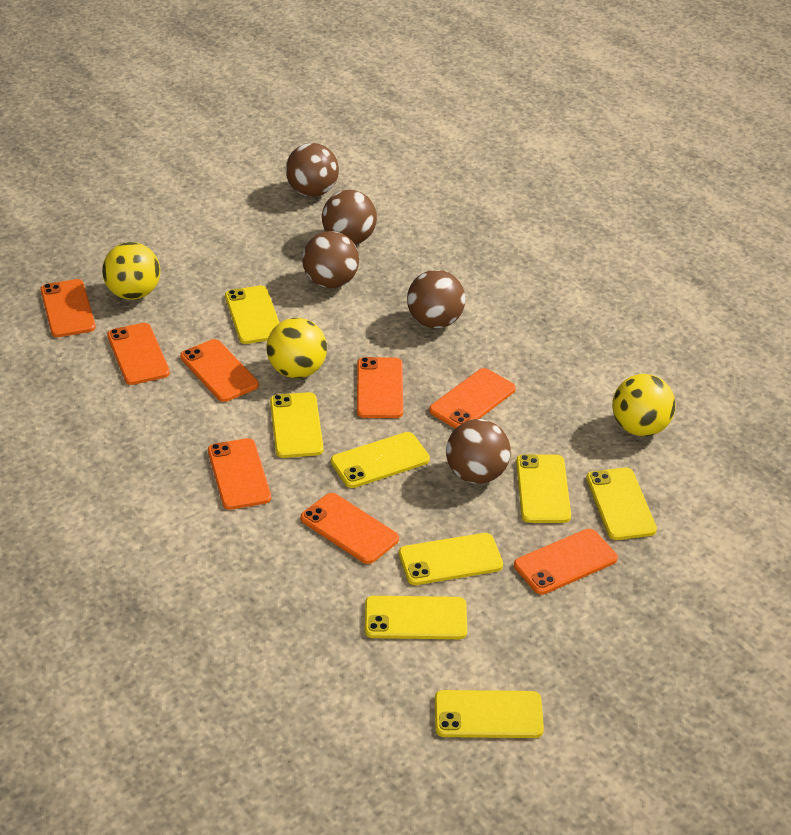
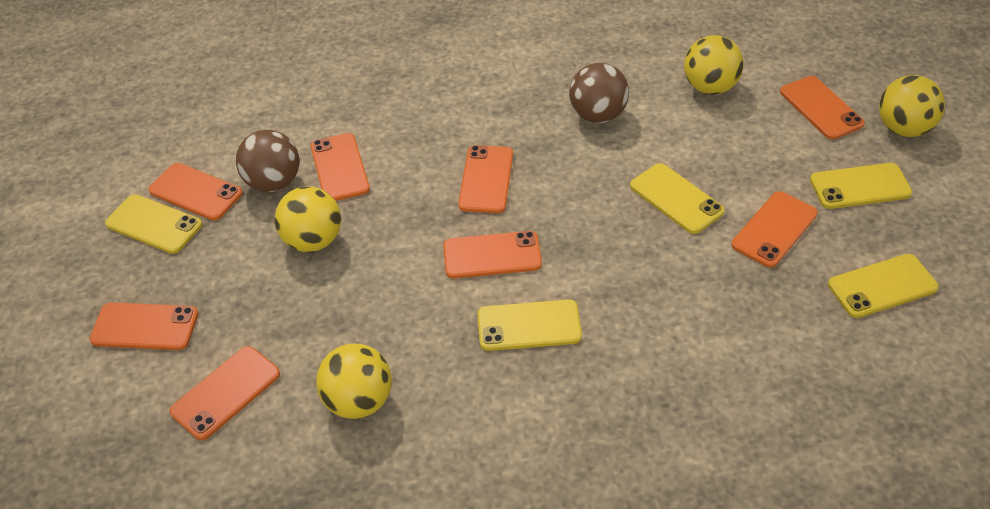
brown ball: 5 -> 2
yellow ball: 3 -> 4
yellow phone: 8 -> 5

